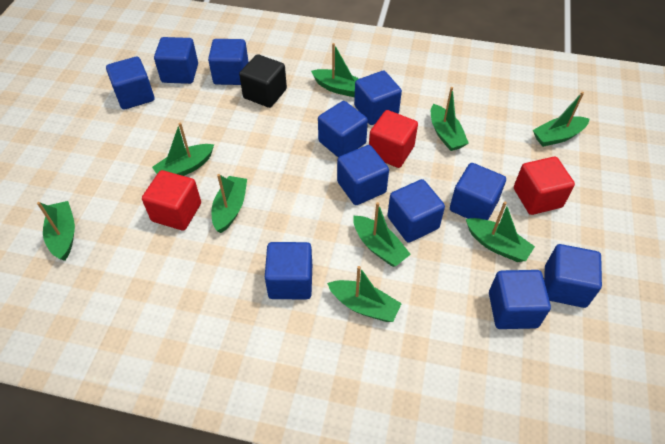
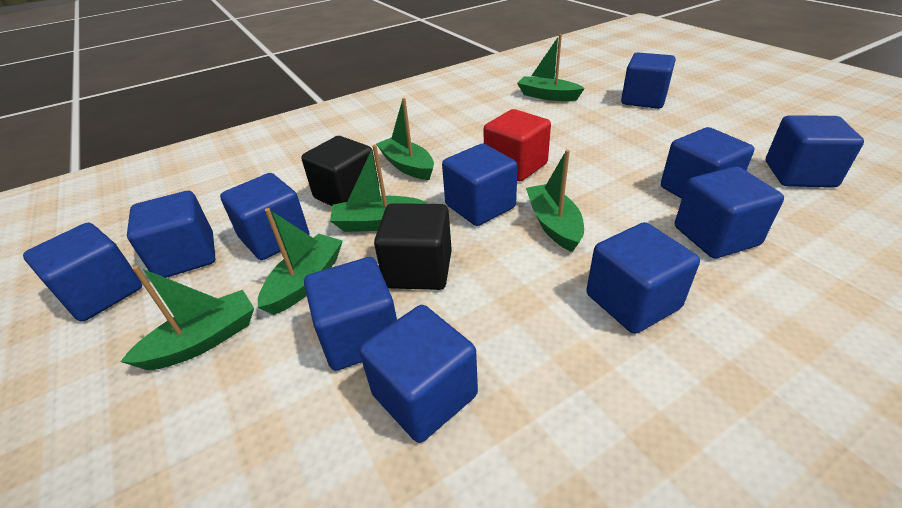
black cube: 1 -> 2
green boat: 9 -> 6
red cube: 3 -> 1

